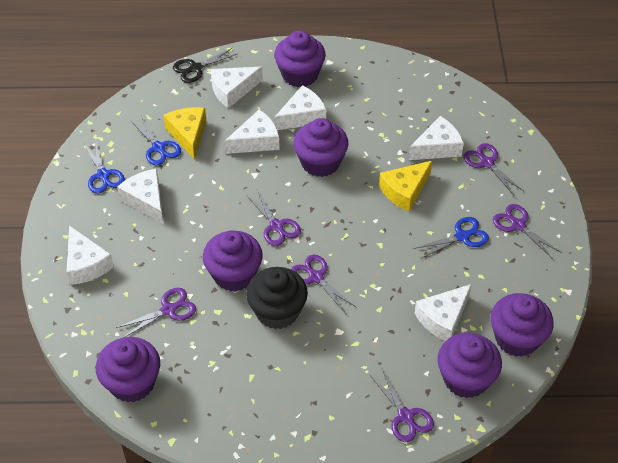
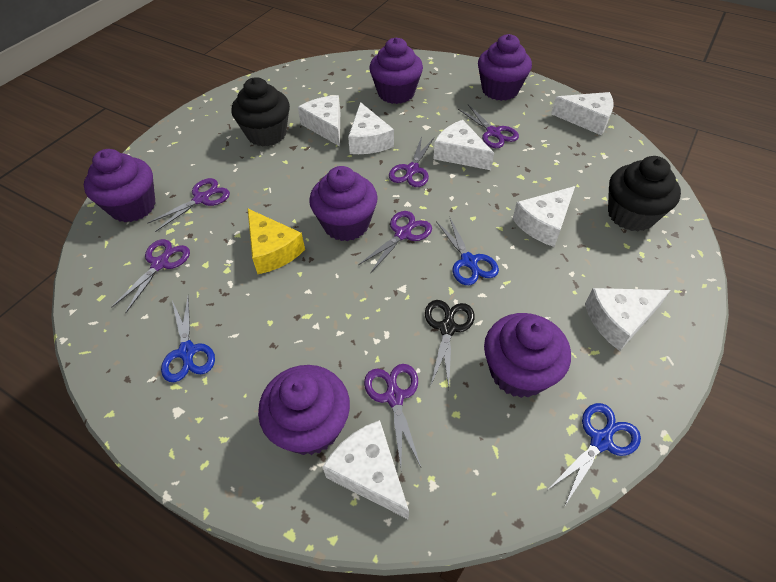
black cupcake: 1 -> 2
yellow cheese: 2 -> 1

